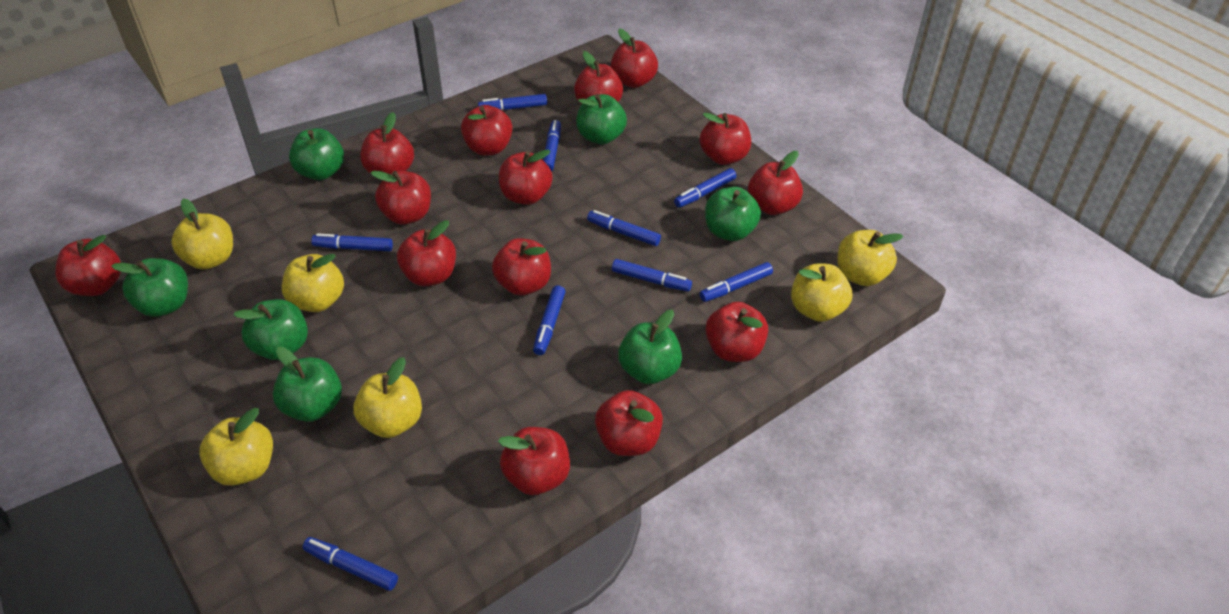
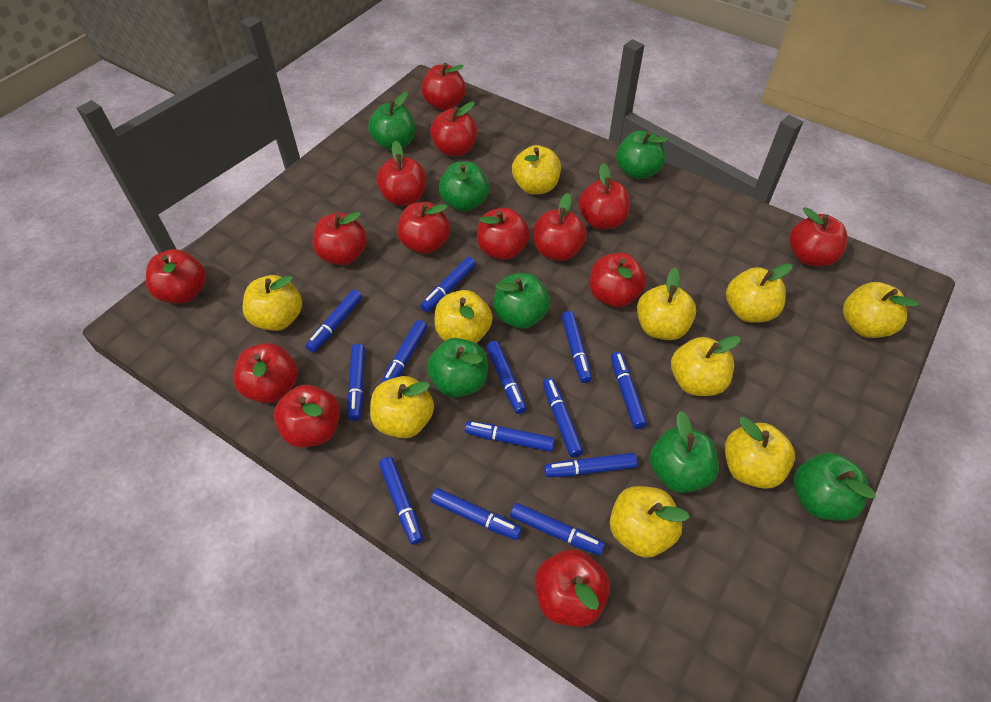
blue marker: 9 -> 13
yellow apple: 6 -> 10

